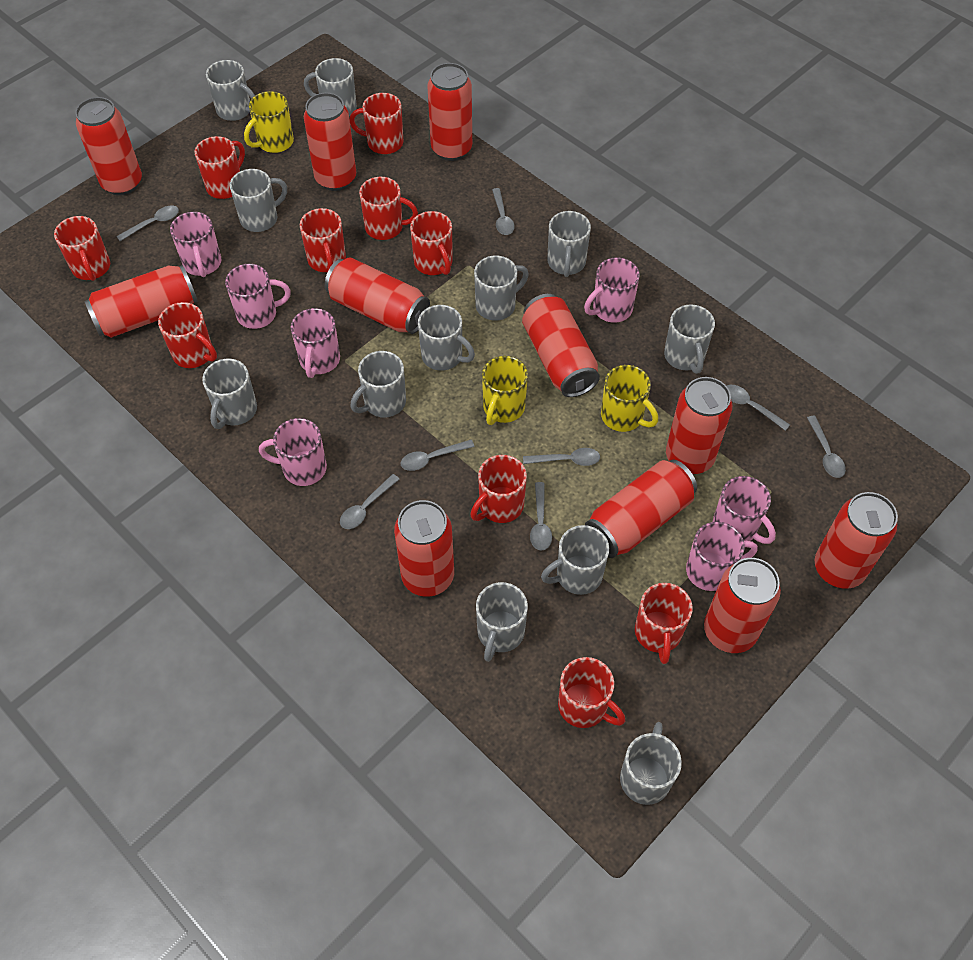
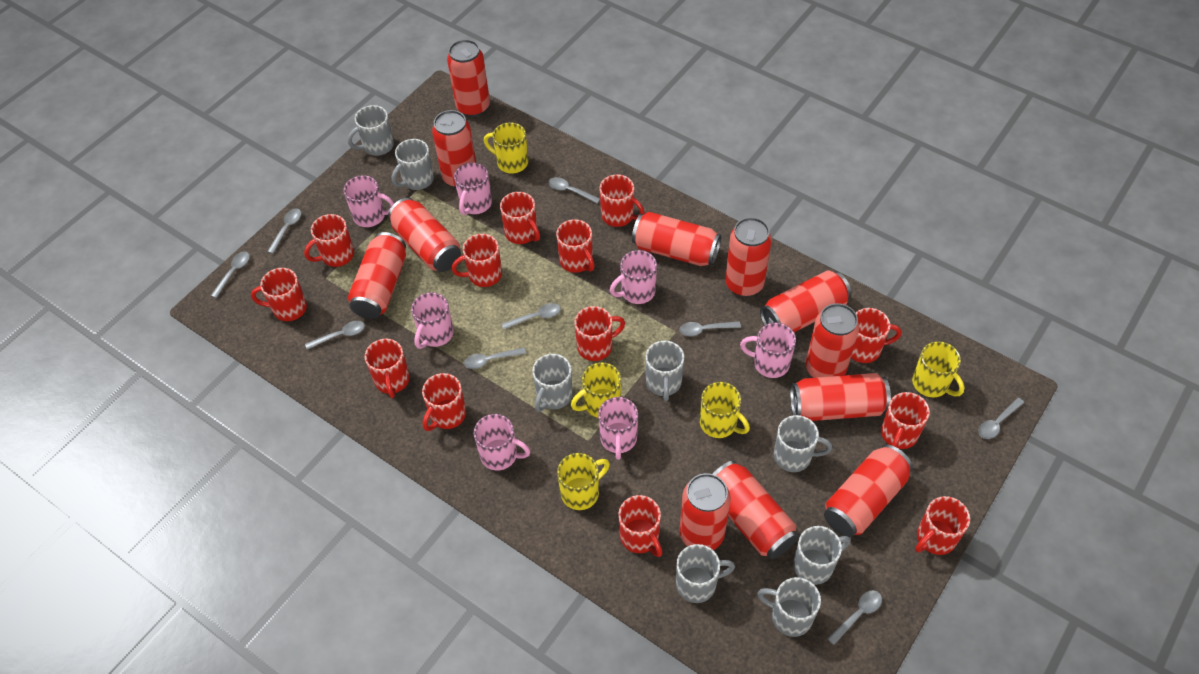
grey mug: 12 -> 8
grey spoon: 8 -> 9
red can: 11 -> 12
red mug: 10 -> 13
yellow mug: 3 -> 5

